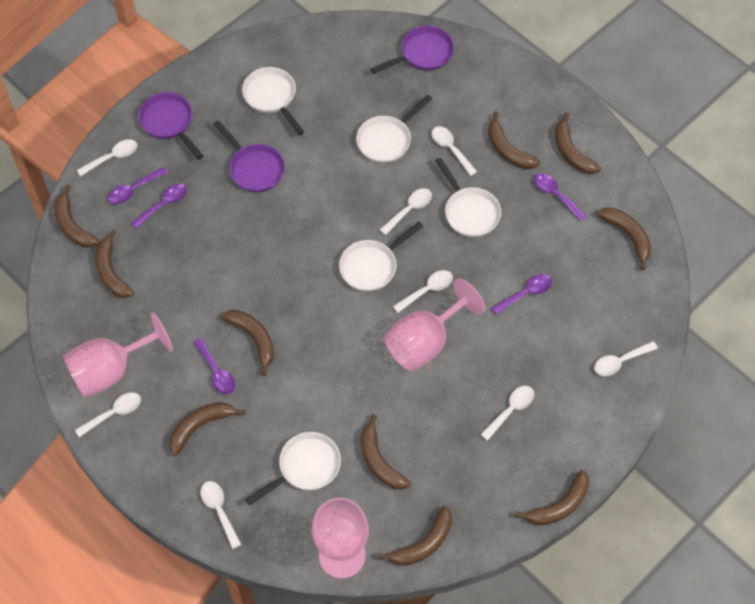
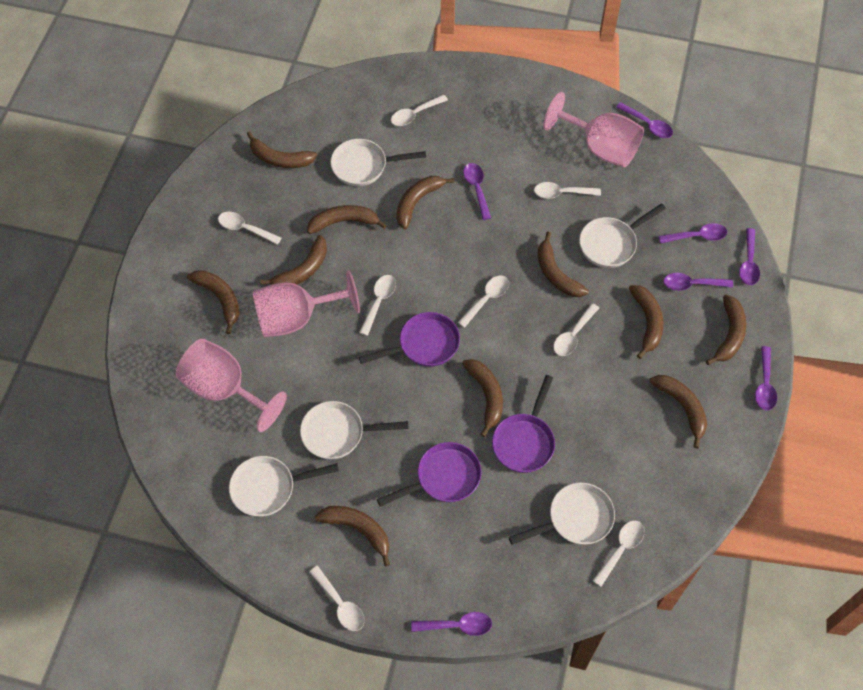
brown banana: 10 -> 11
purple spoon: 5 -> 7

